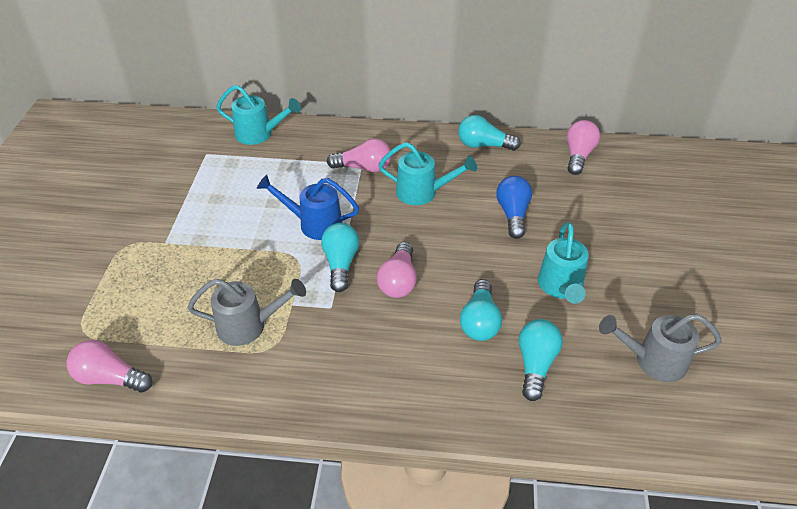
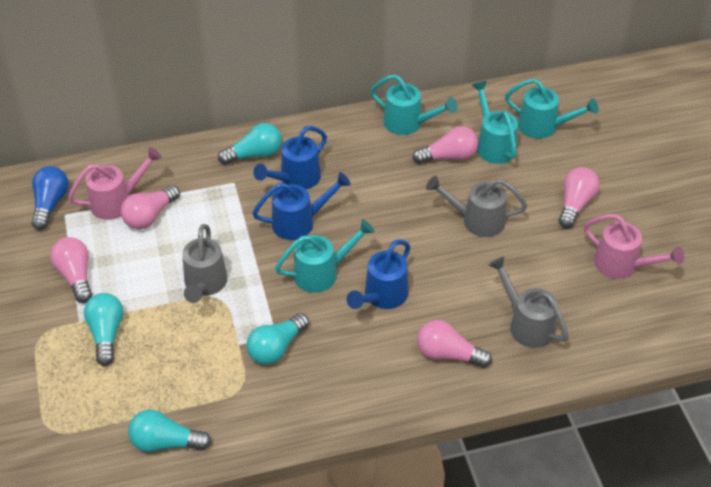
blue watering can: 1 -> 3
grey watering can: 2 -> 3
pink light bulb: 4 -> 5
pink watering can: 0 -> 2
turquoise watering can: 3 -> 4

